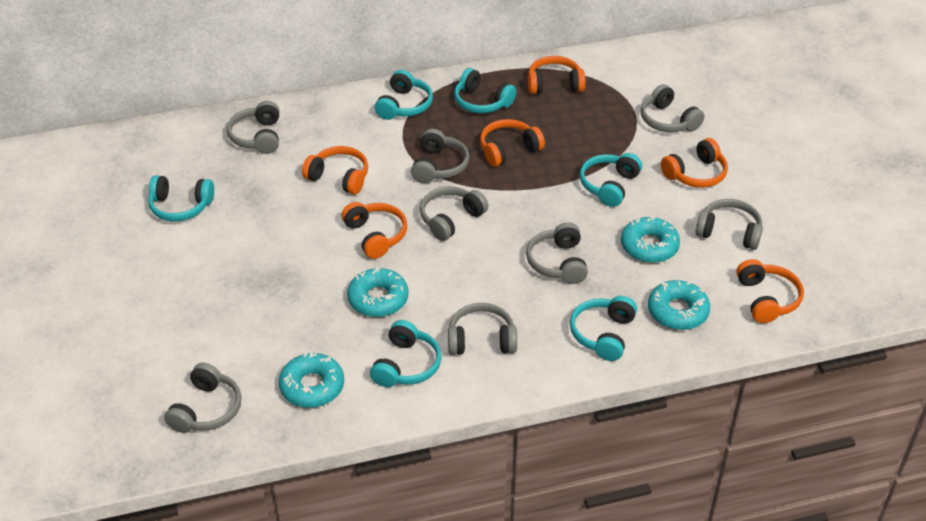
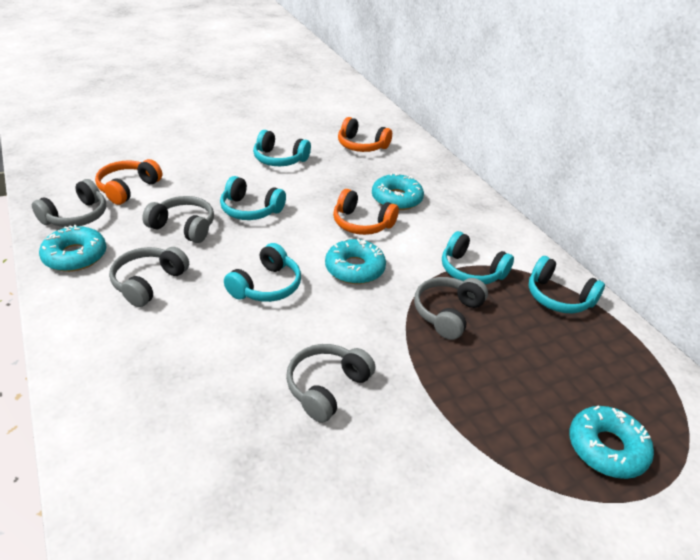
grey headphones: 8 -> 5
orange headphones: 6 -> 3
turquoise headphones: 6 -> 5

